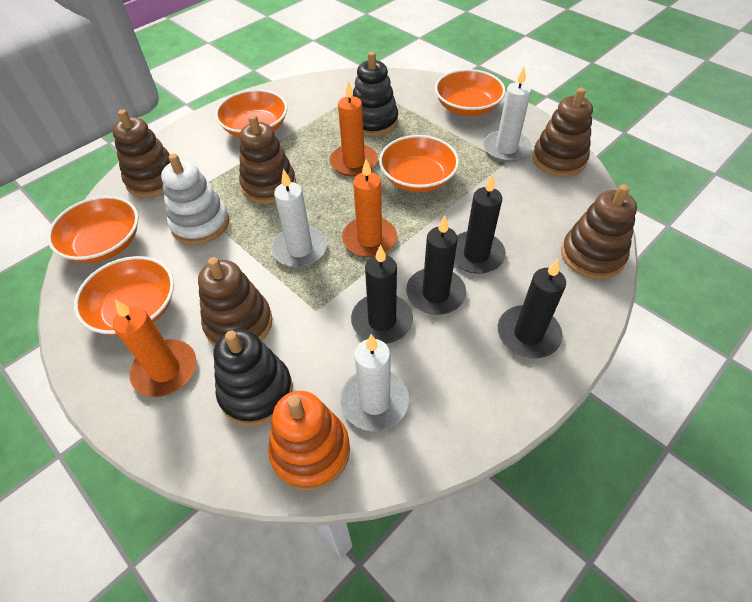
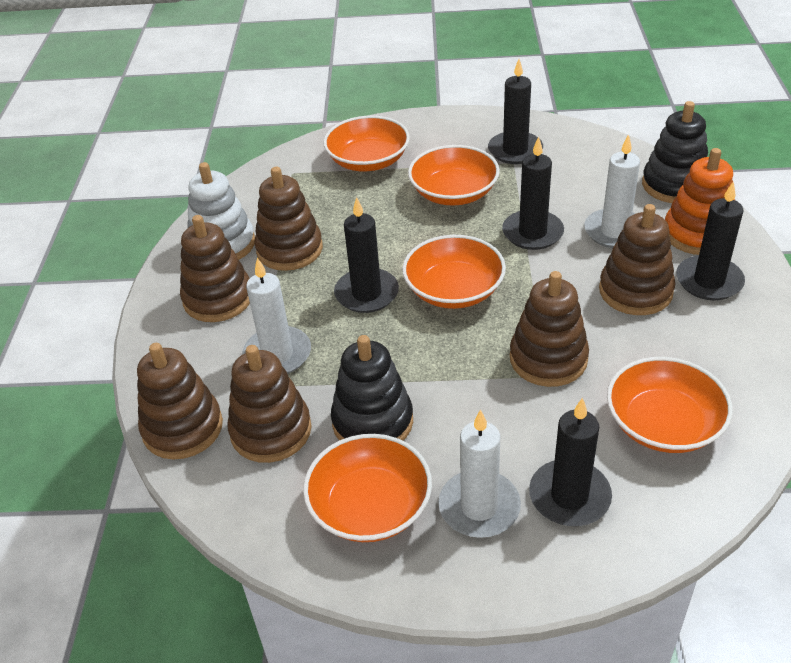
black candle: 4 -> 5
brown stacking toy: 5 -> 6
orange candle: 3 -> 0

